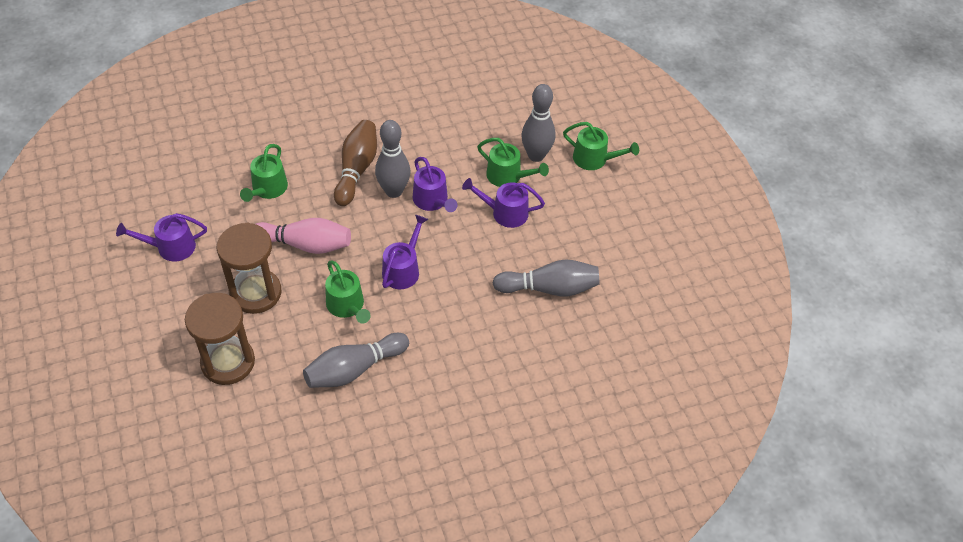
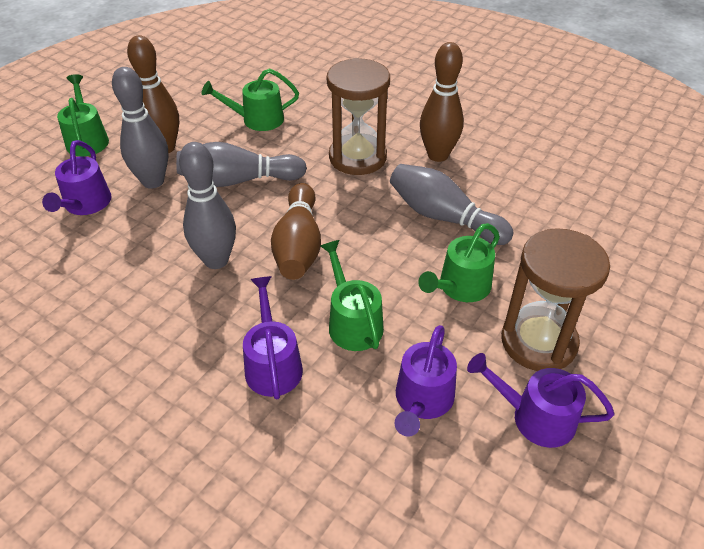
brown bowling pin: 1 -> 3
pink bowling pin: 1 -> 0

